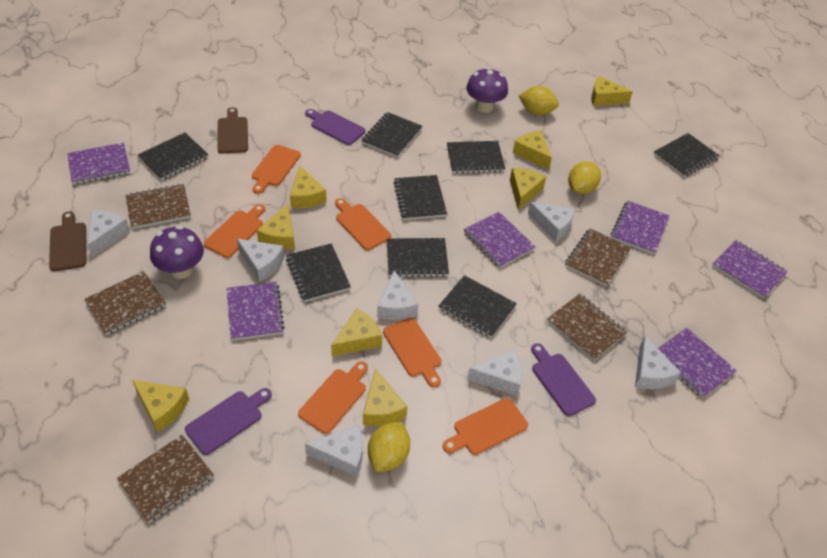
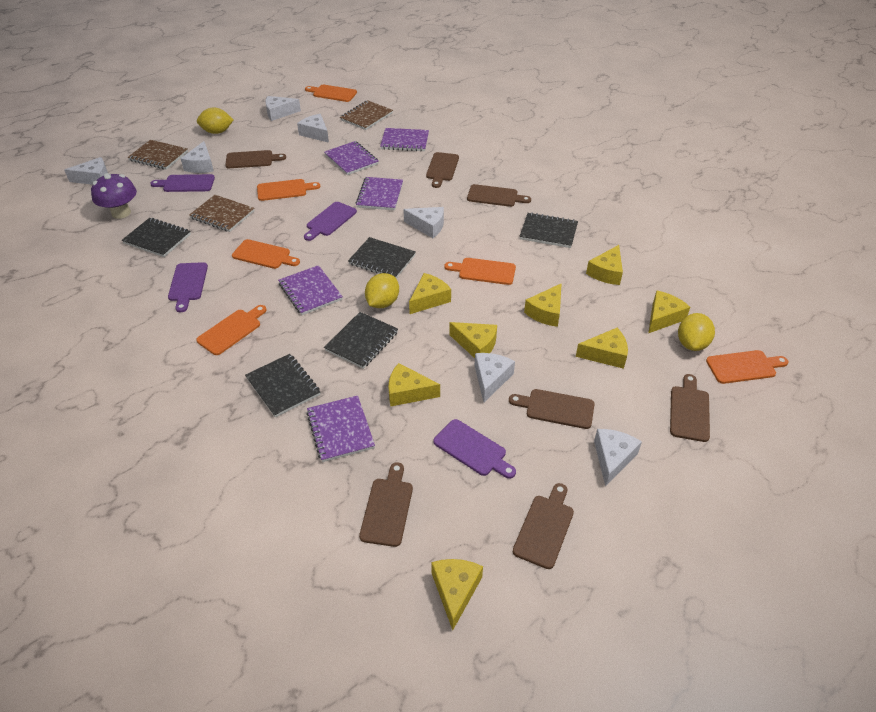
black notebook: 8 -> 5
brown cutting board: 2 -> 7
brown notebook: 5 -> 3
purple cutting board: 3 -> 4
purple mushroom: 2 -> 1
purple notebook: 6 -> 5

